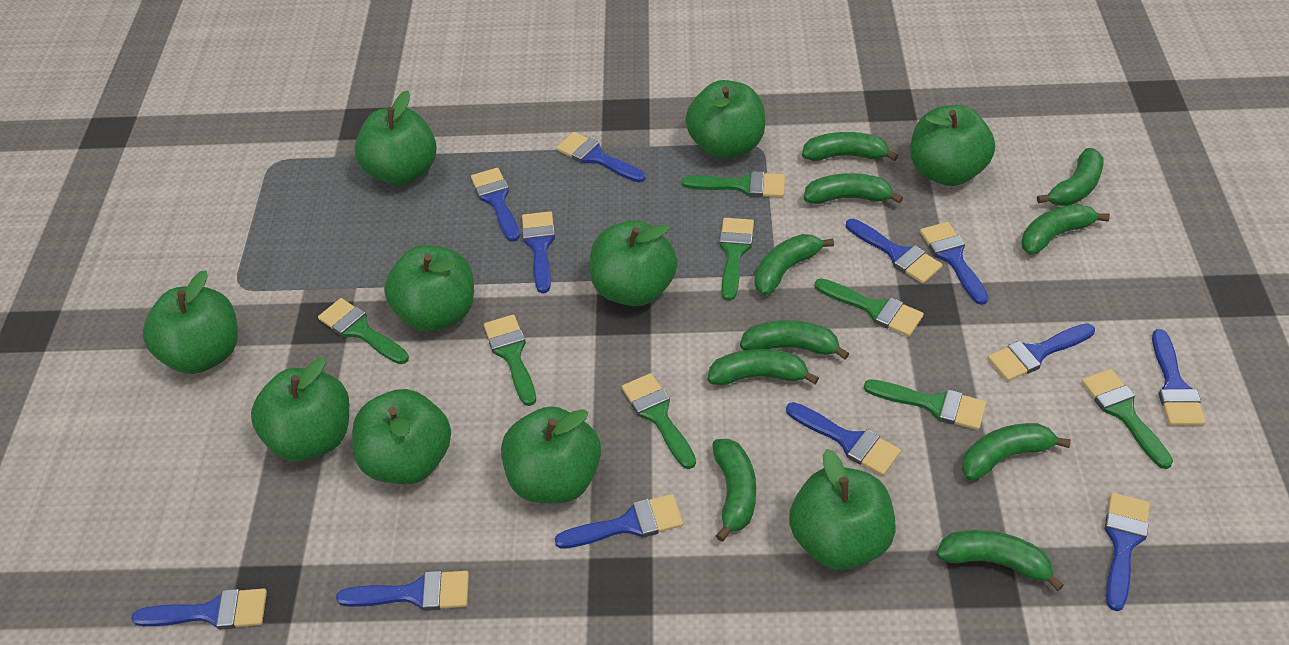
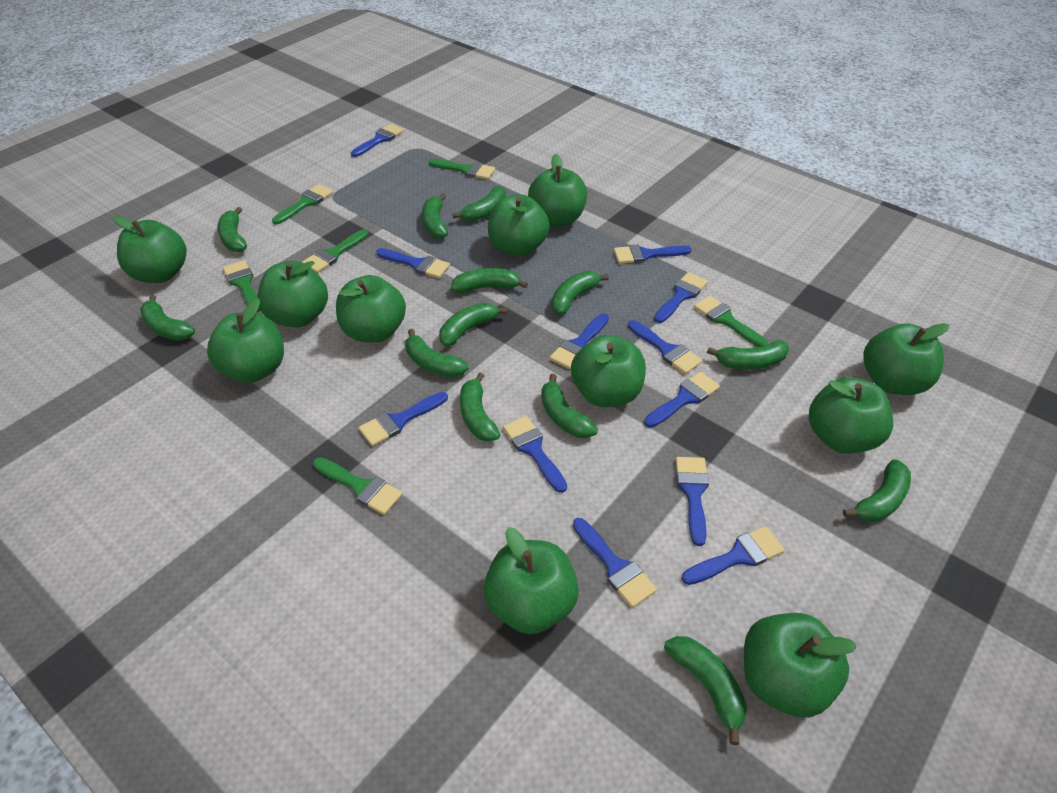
green apple: 10 -> 11
green banana: 10 -> 13
green brush: 8 -> 6

